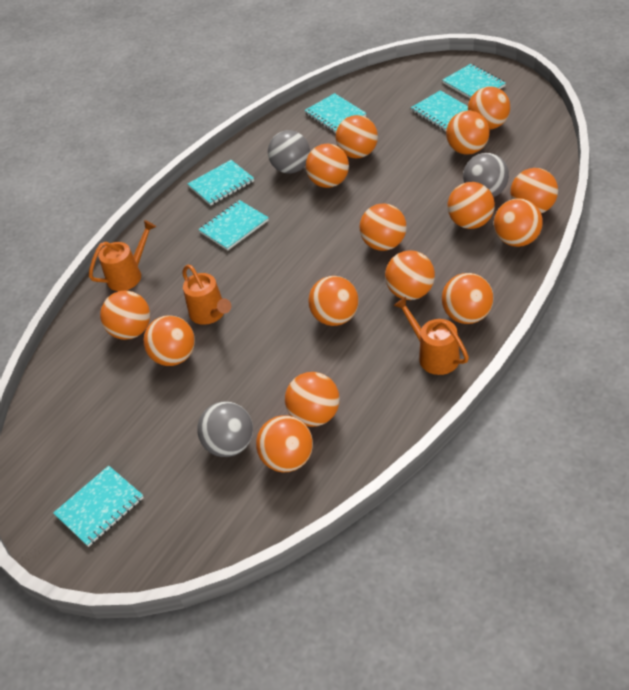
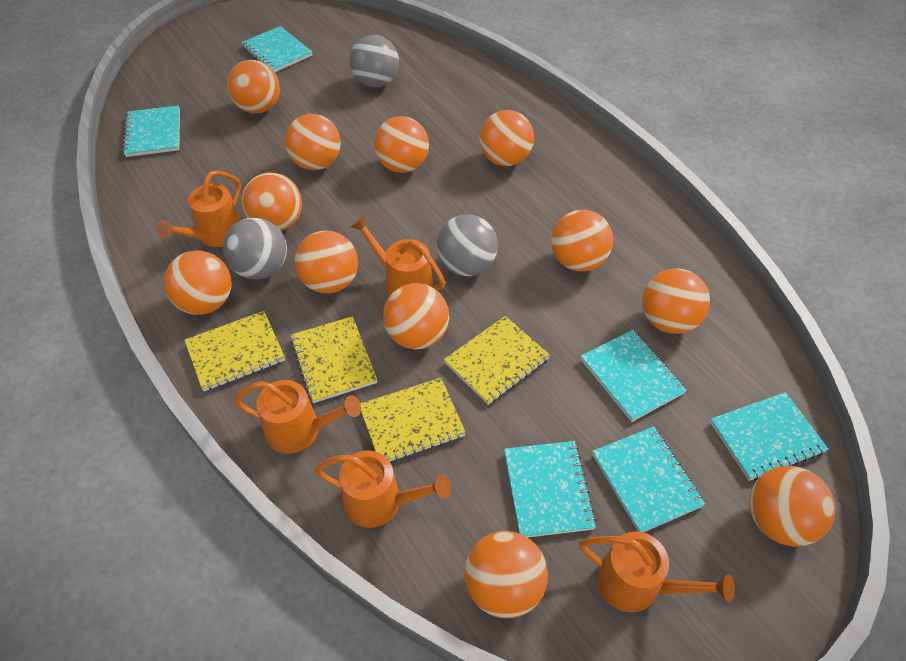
orange ball: 15 -> 12
orange watering can: 3 -> 5
yellow notebook: 0 -> 4

